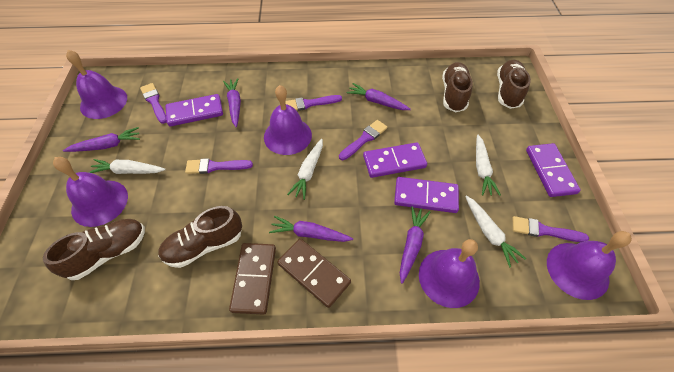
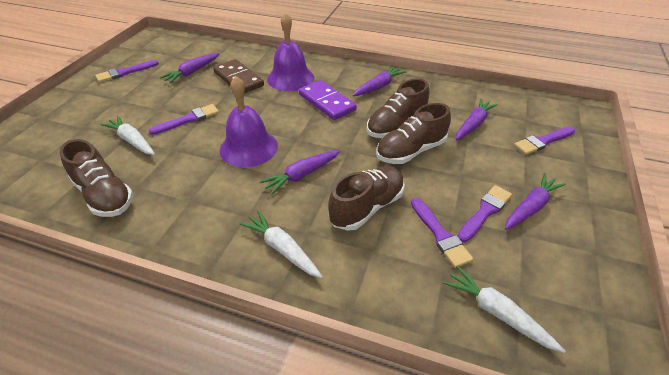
brown domino: 2 -> 1
purple bell: 5 -> 2
purple domino: 4 -> 1
white carrot: 4 -> 3

